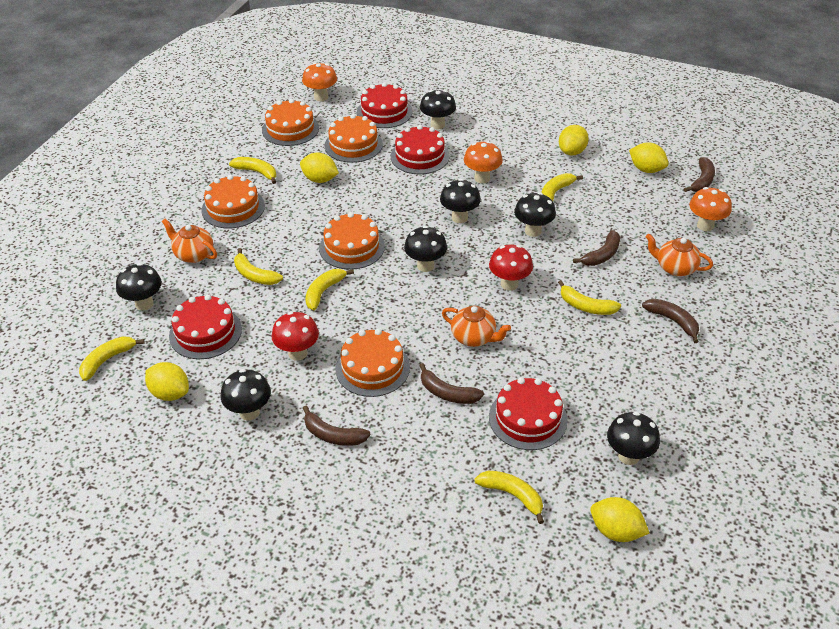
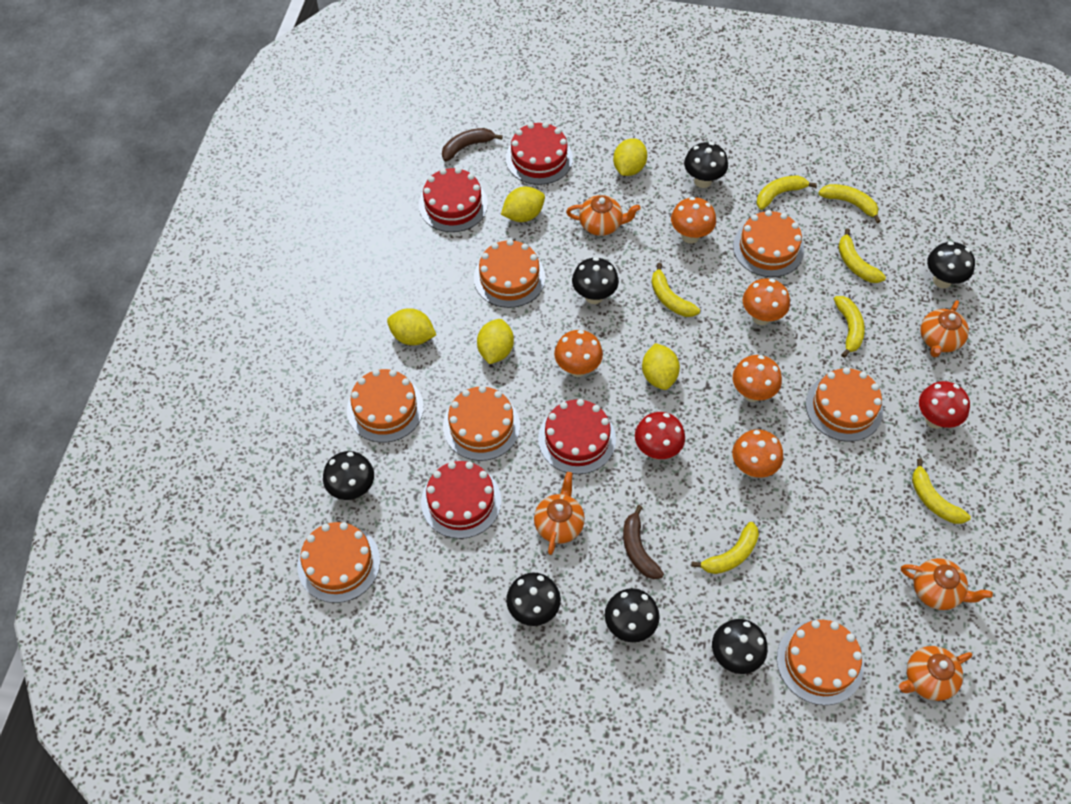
brown banana: 5 -> 2
orange cake: 5 -> 7
orange mushroom: 3 -> 5
orange teapot: 3 -> 5

